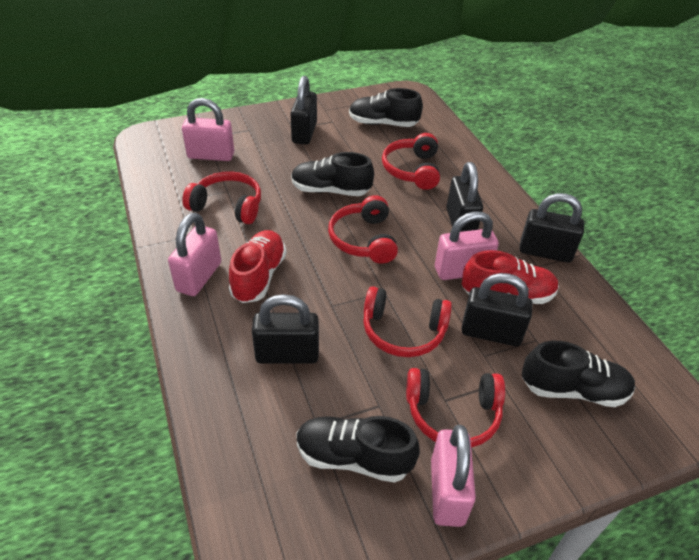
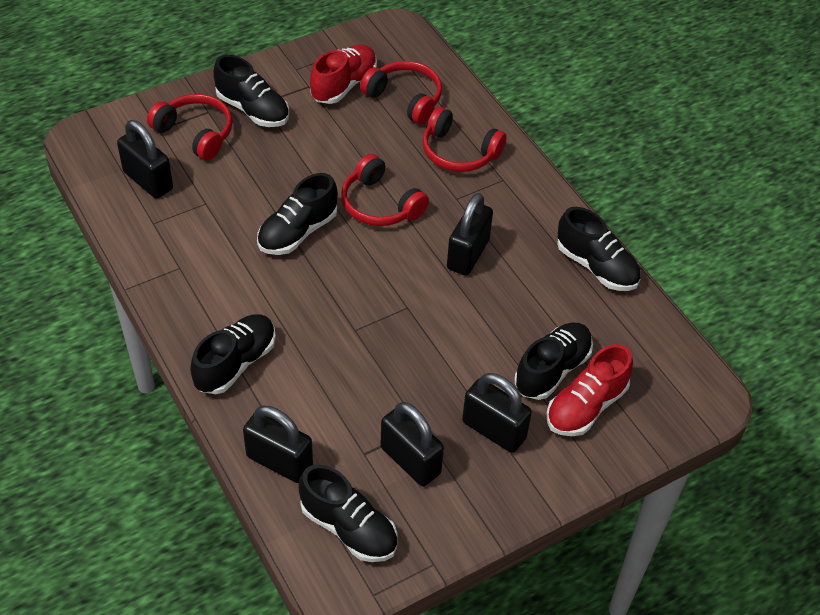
black shoe: 4 -> 6
pink padlock: 4 -> 0
red headphones: 5 -> 4

